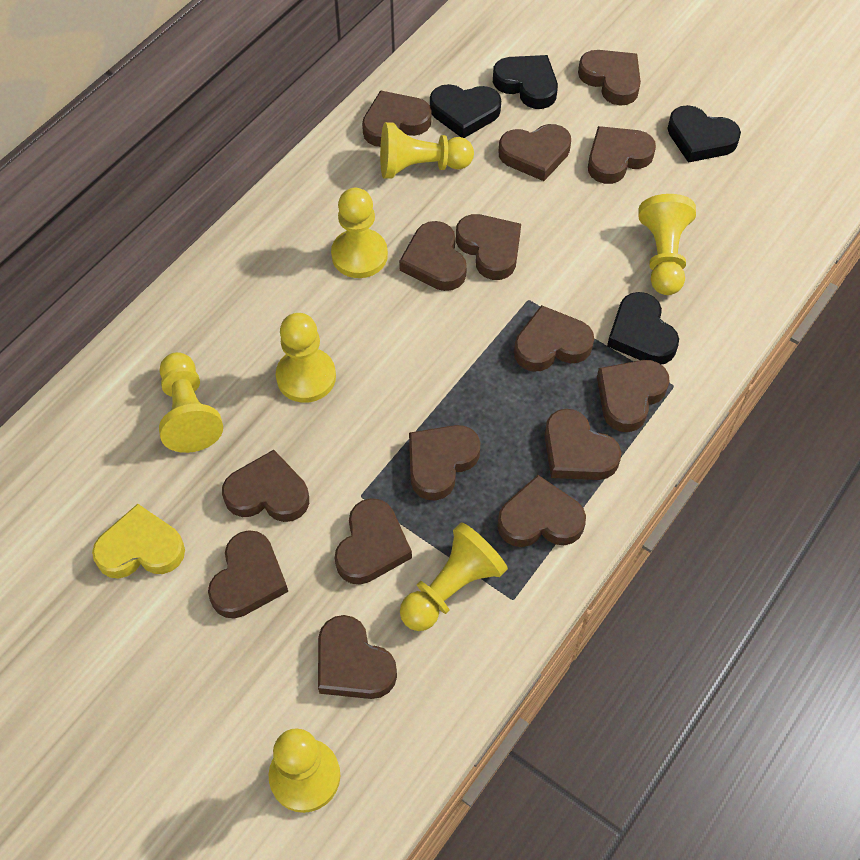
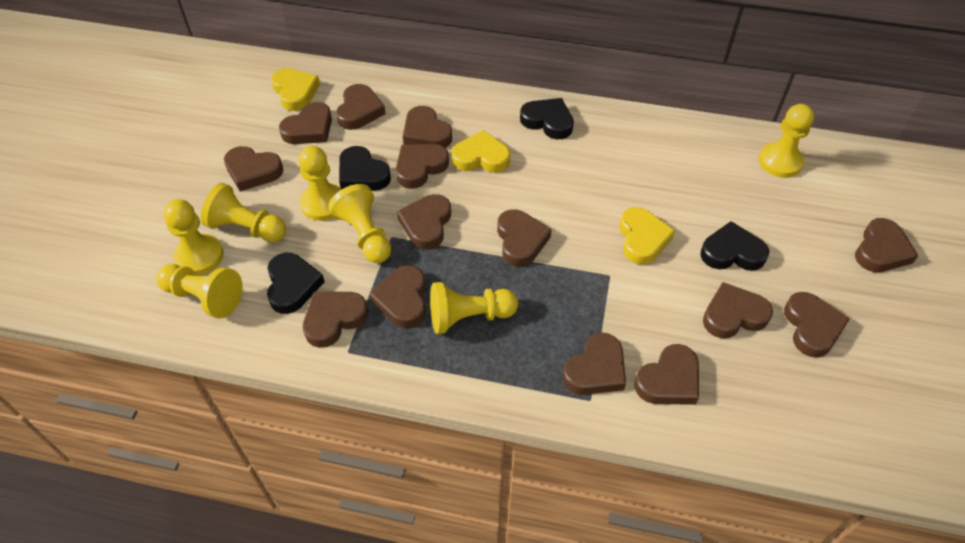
brown heart: 15 -> 14
yellow heart: 1 -> 3

